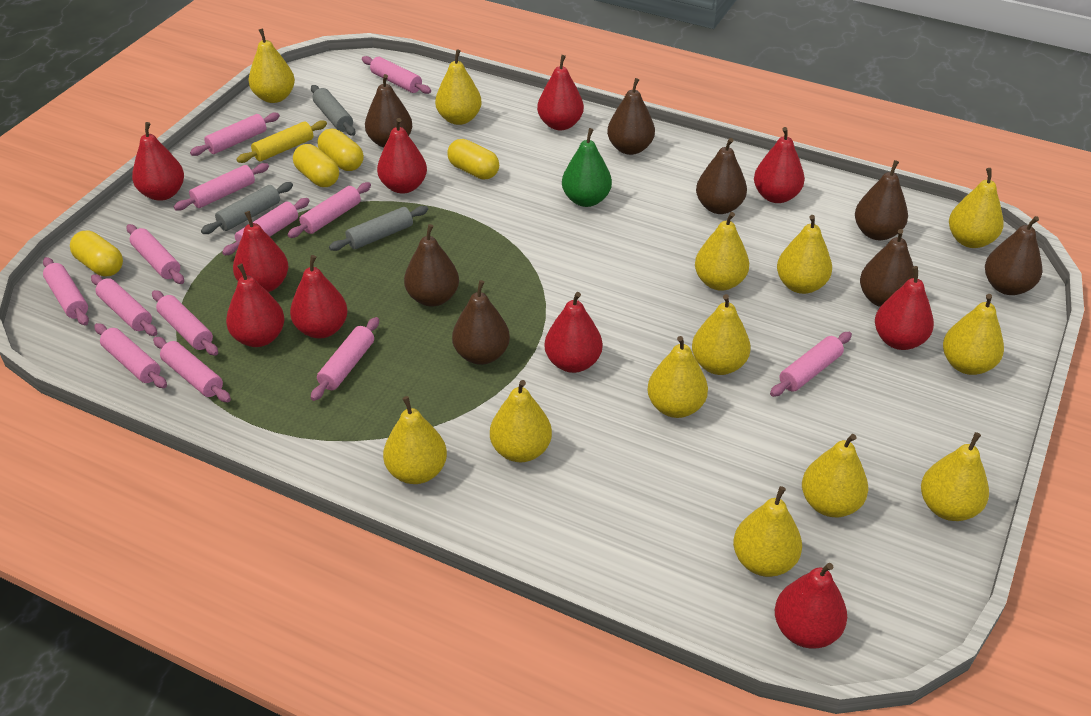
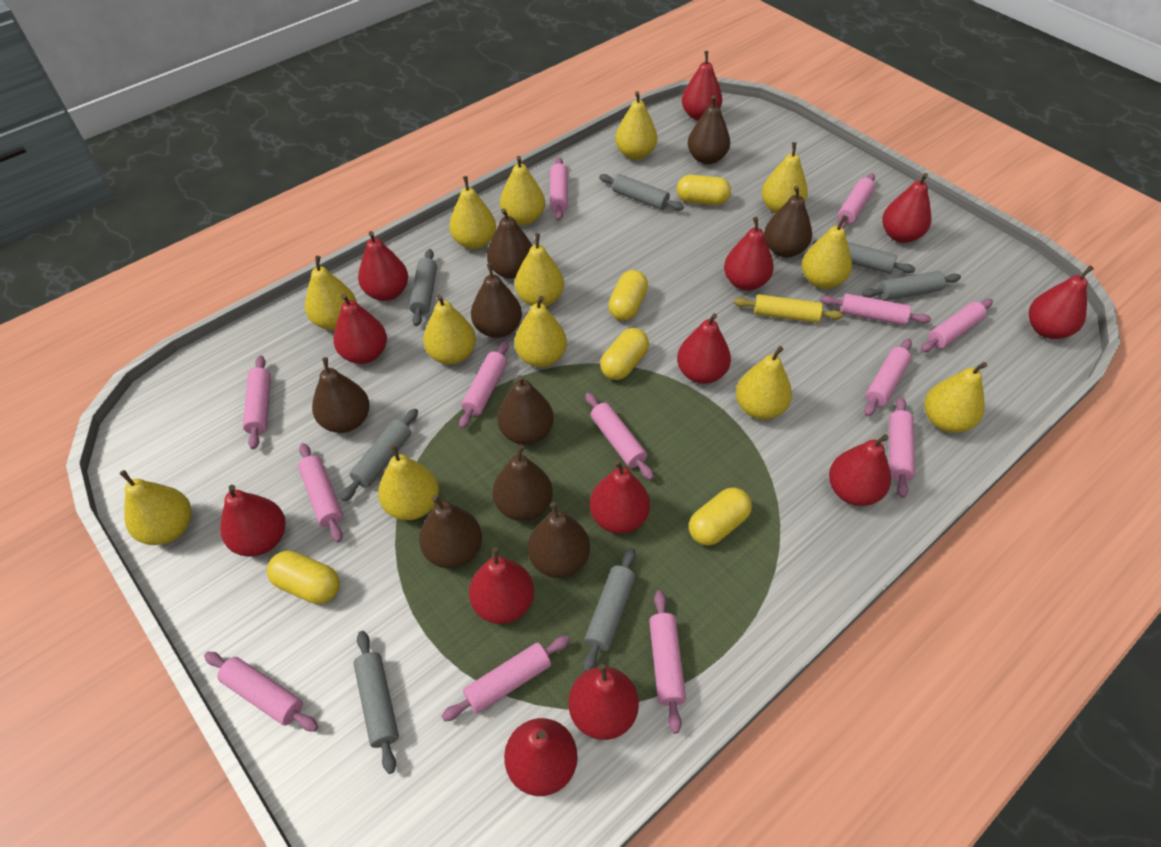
brown pear: 8 -> 9
green pear: 1 -> 0
grey rolling pin: 3 -> 7
red pear: 10 -> 13
yellow capsule: 4 -> 5

